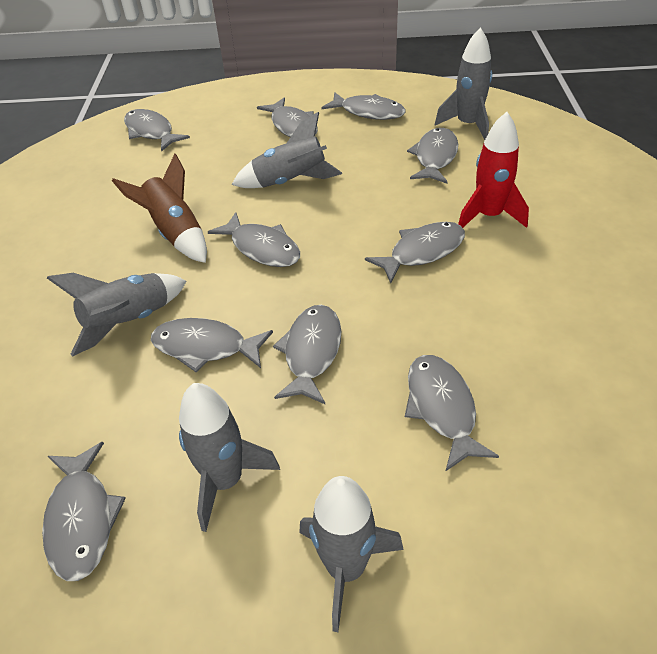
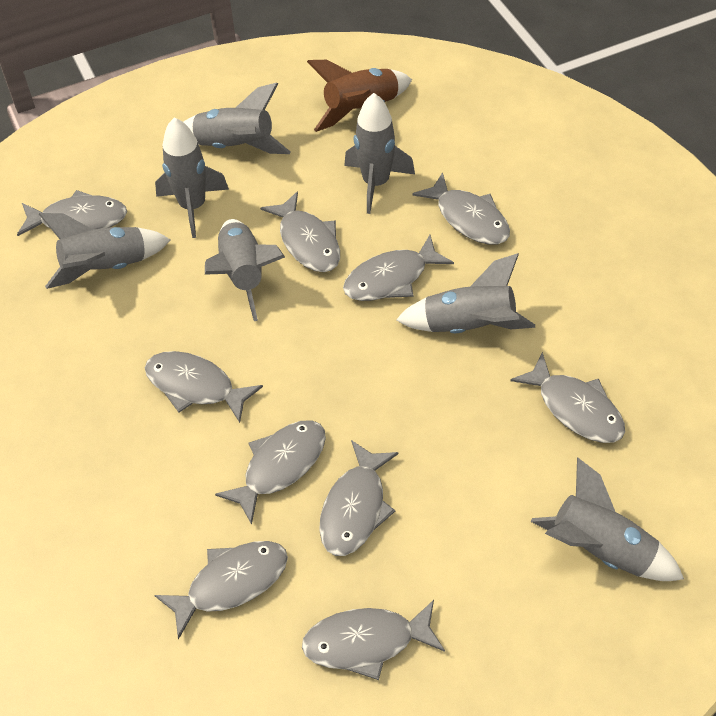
grey rocket: 5 -> 7
red rocket: 1 -> 0

